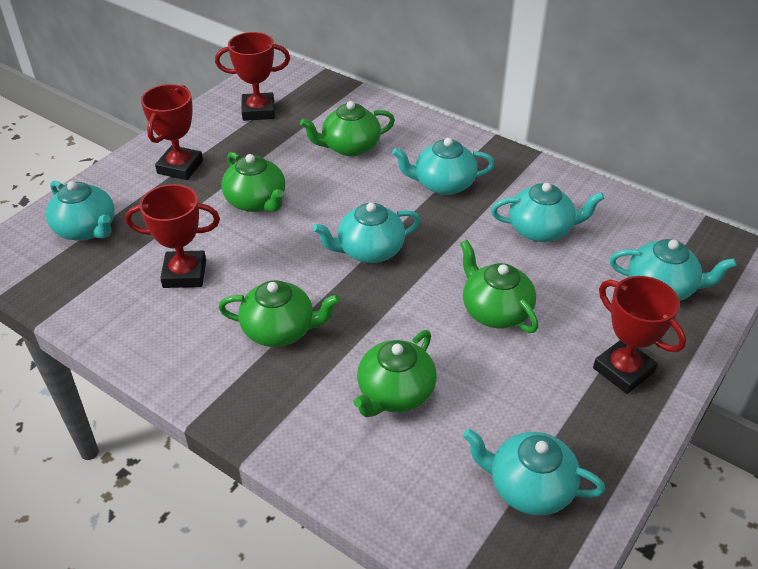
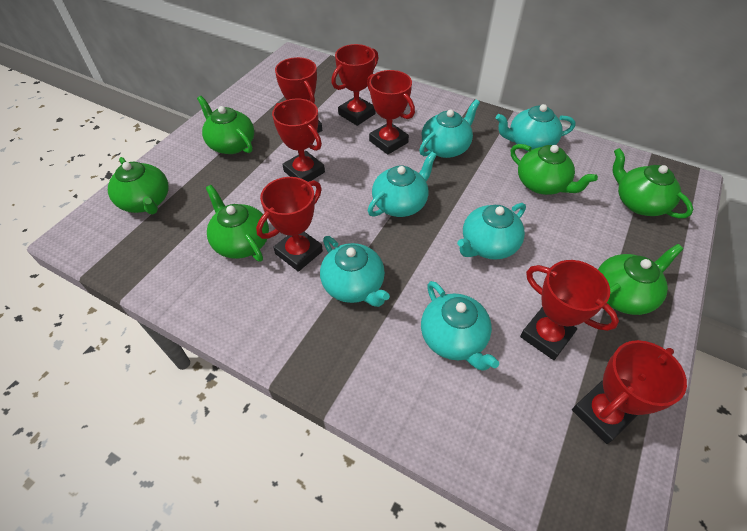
green teapot: 5 -> 6
red trophy: 4 -> 7

